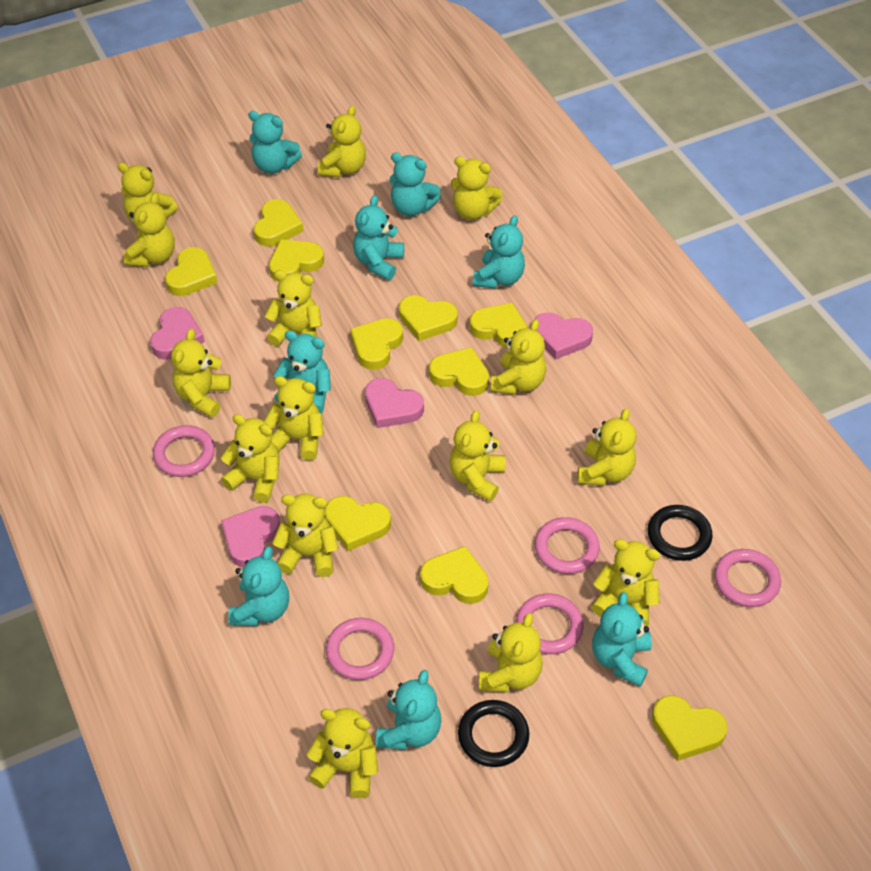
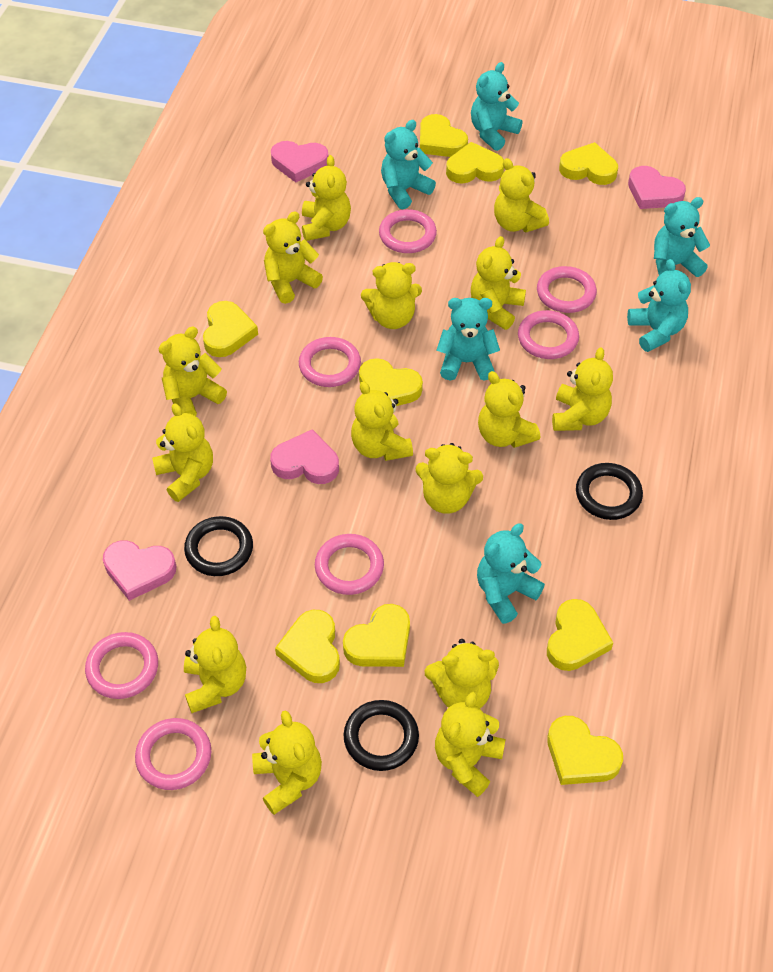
black ring: 2 -> 3
pink ring: 5 -> 7
turquoise teddy bear: 8 -> 6
yellow heart: 10 -> 9

